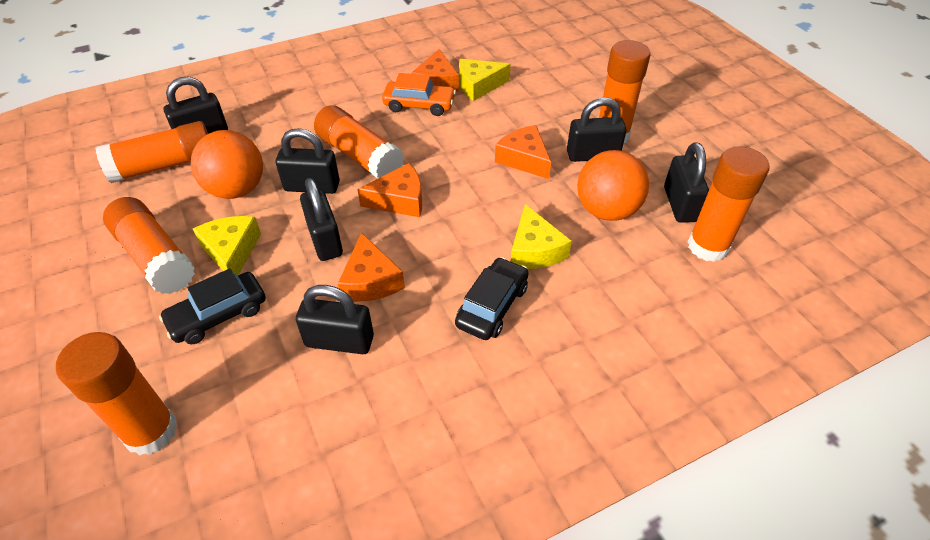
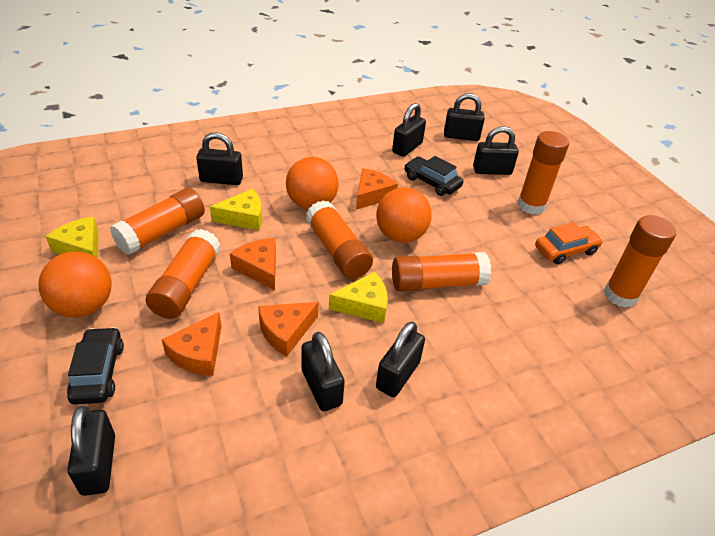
black padlock: 6 -> 7
orange ball: 2 -> 3

